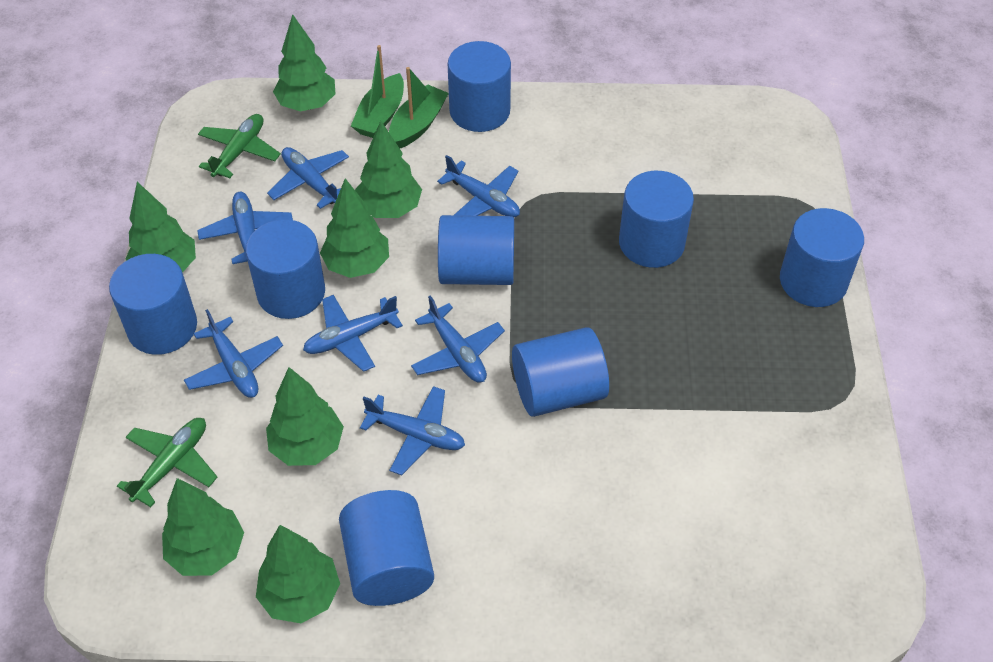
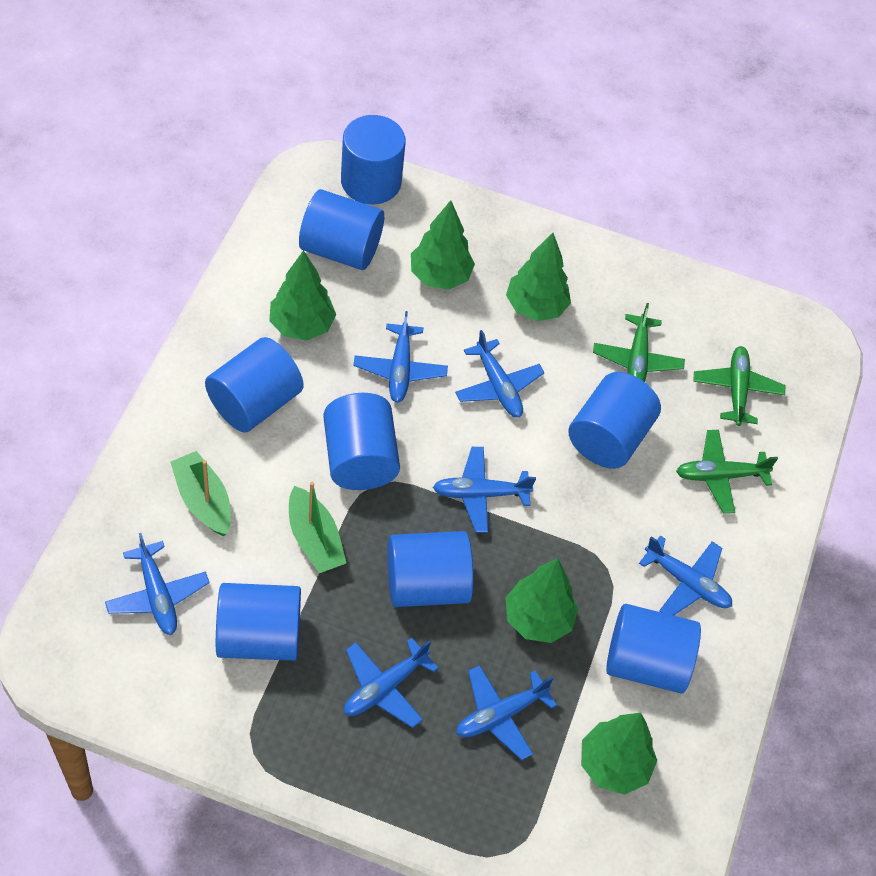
green plane: 2 -> 3
green tree: 7 -> 5

